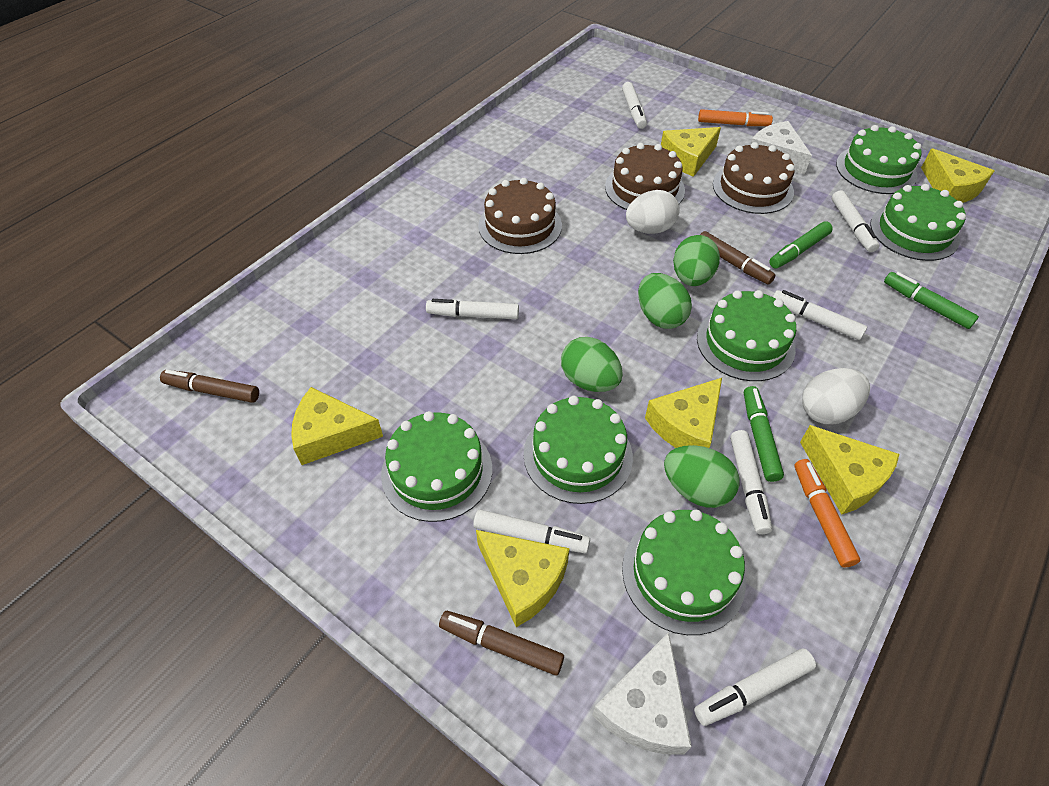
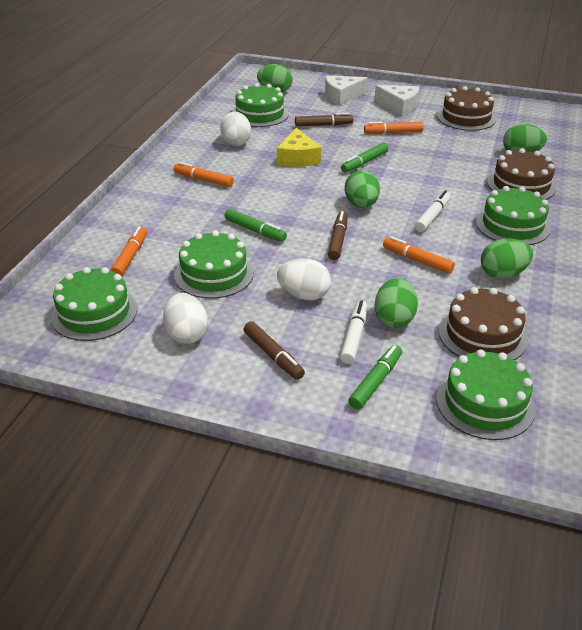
green cake: 6 -> 5
green egg: 4 -> 5
orange marker: 2 -> 4
white egg: 2 -> 3
white marker: 7 -> 2
yellow cheese: 6 -> 1

